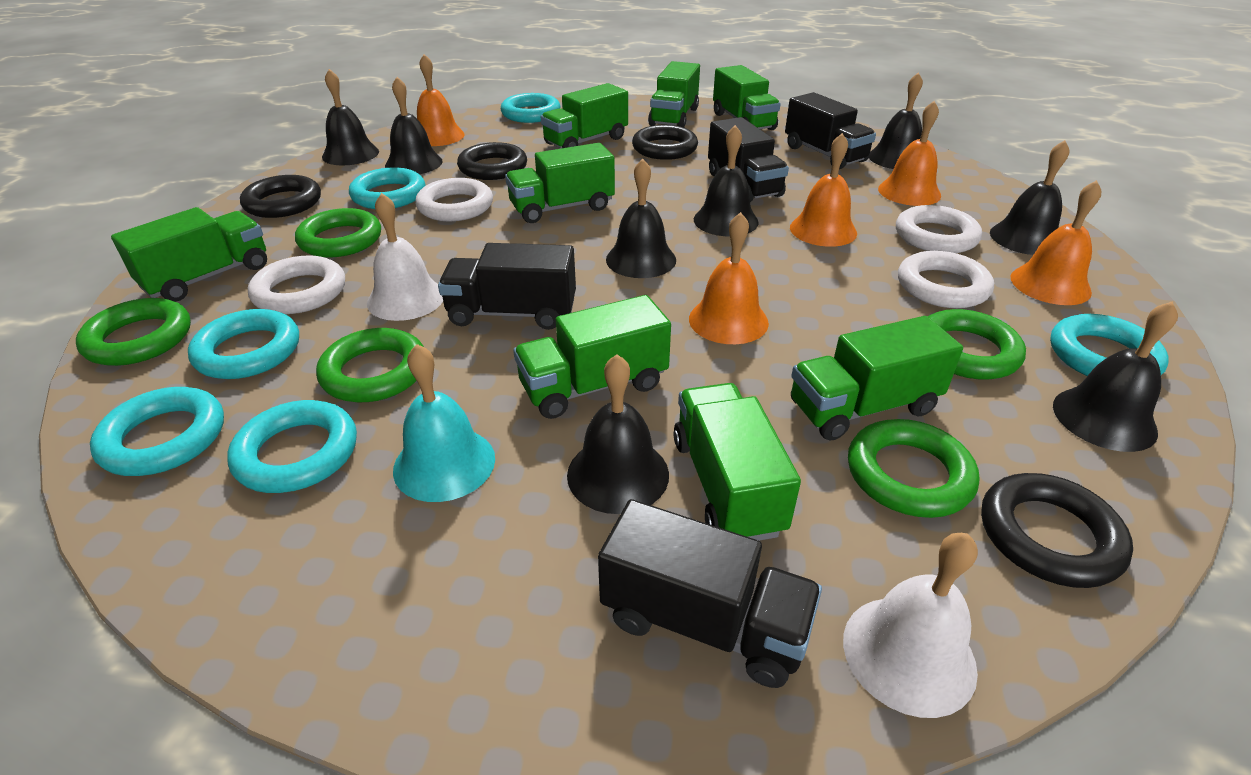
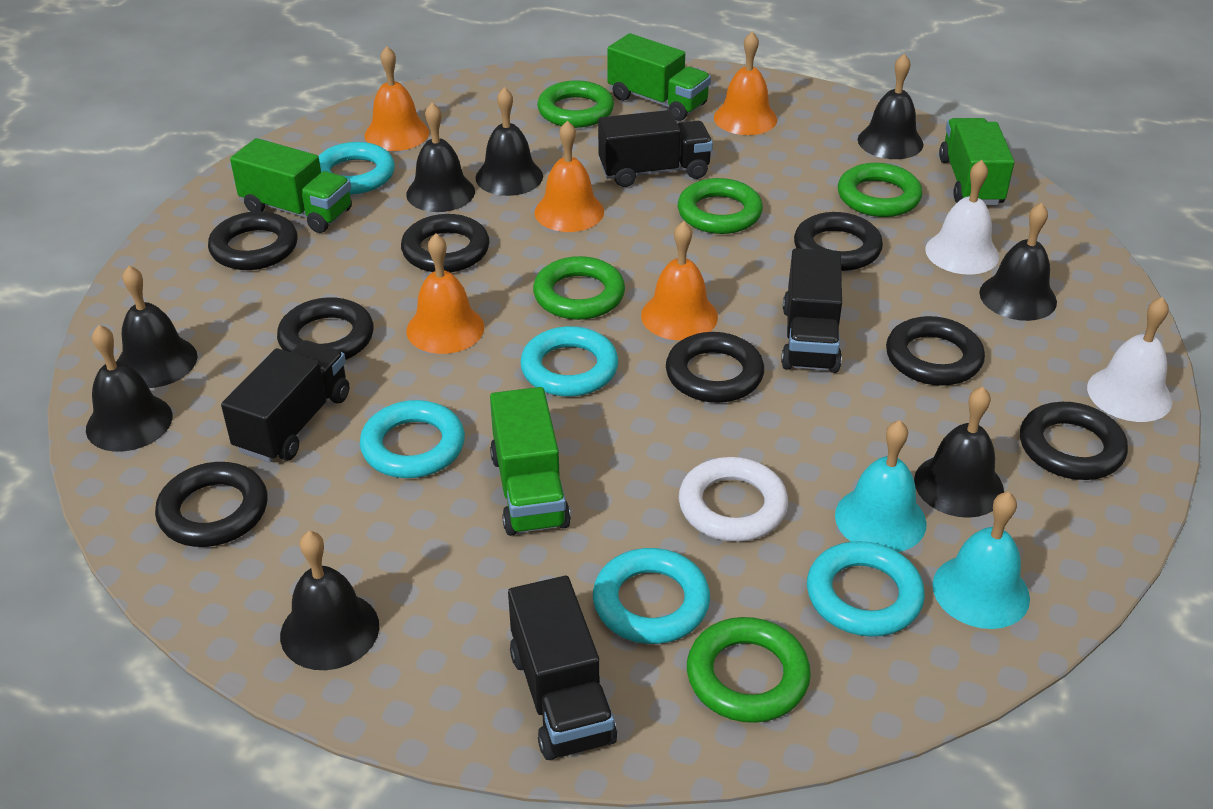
black ring: 4 -> 8
green truck: 8 -> 4
turquoise bell: 1 -> 2
turquoise ring: 6 -> 5
white ring: 4 -> 1

